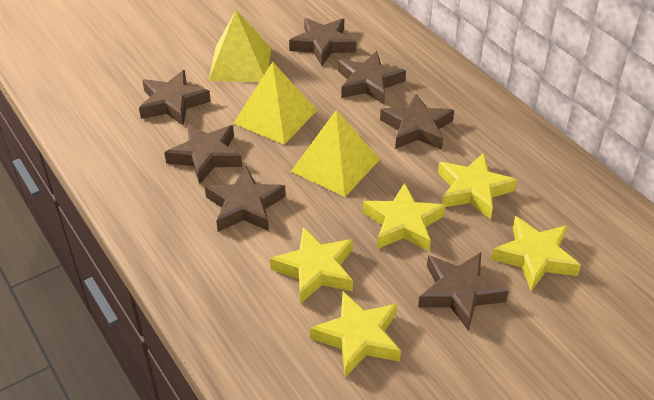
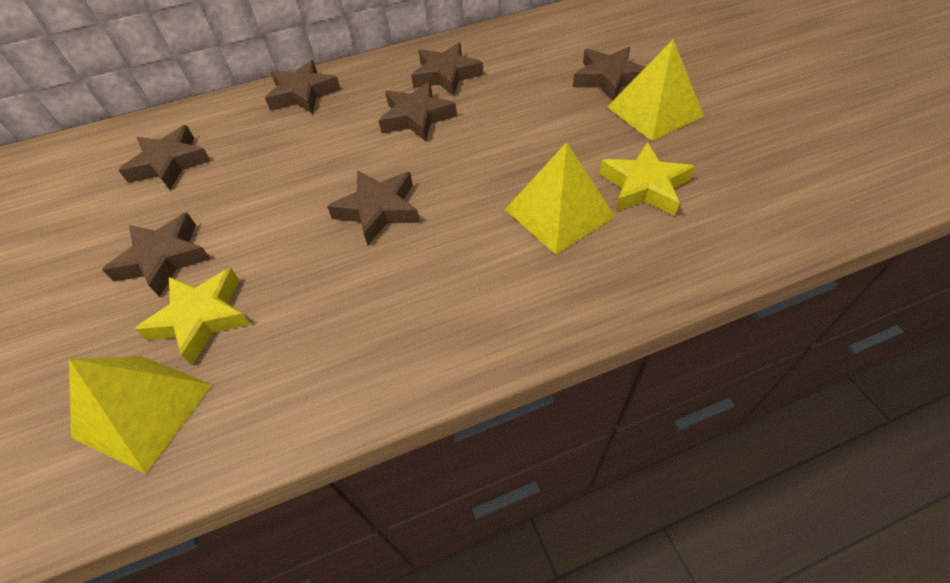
yellow star: 5 -> 2

